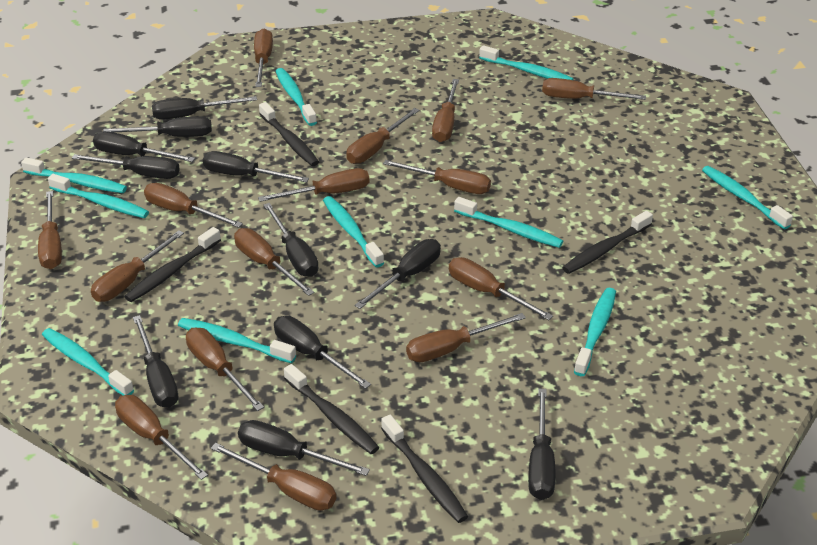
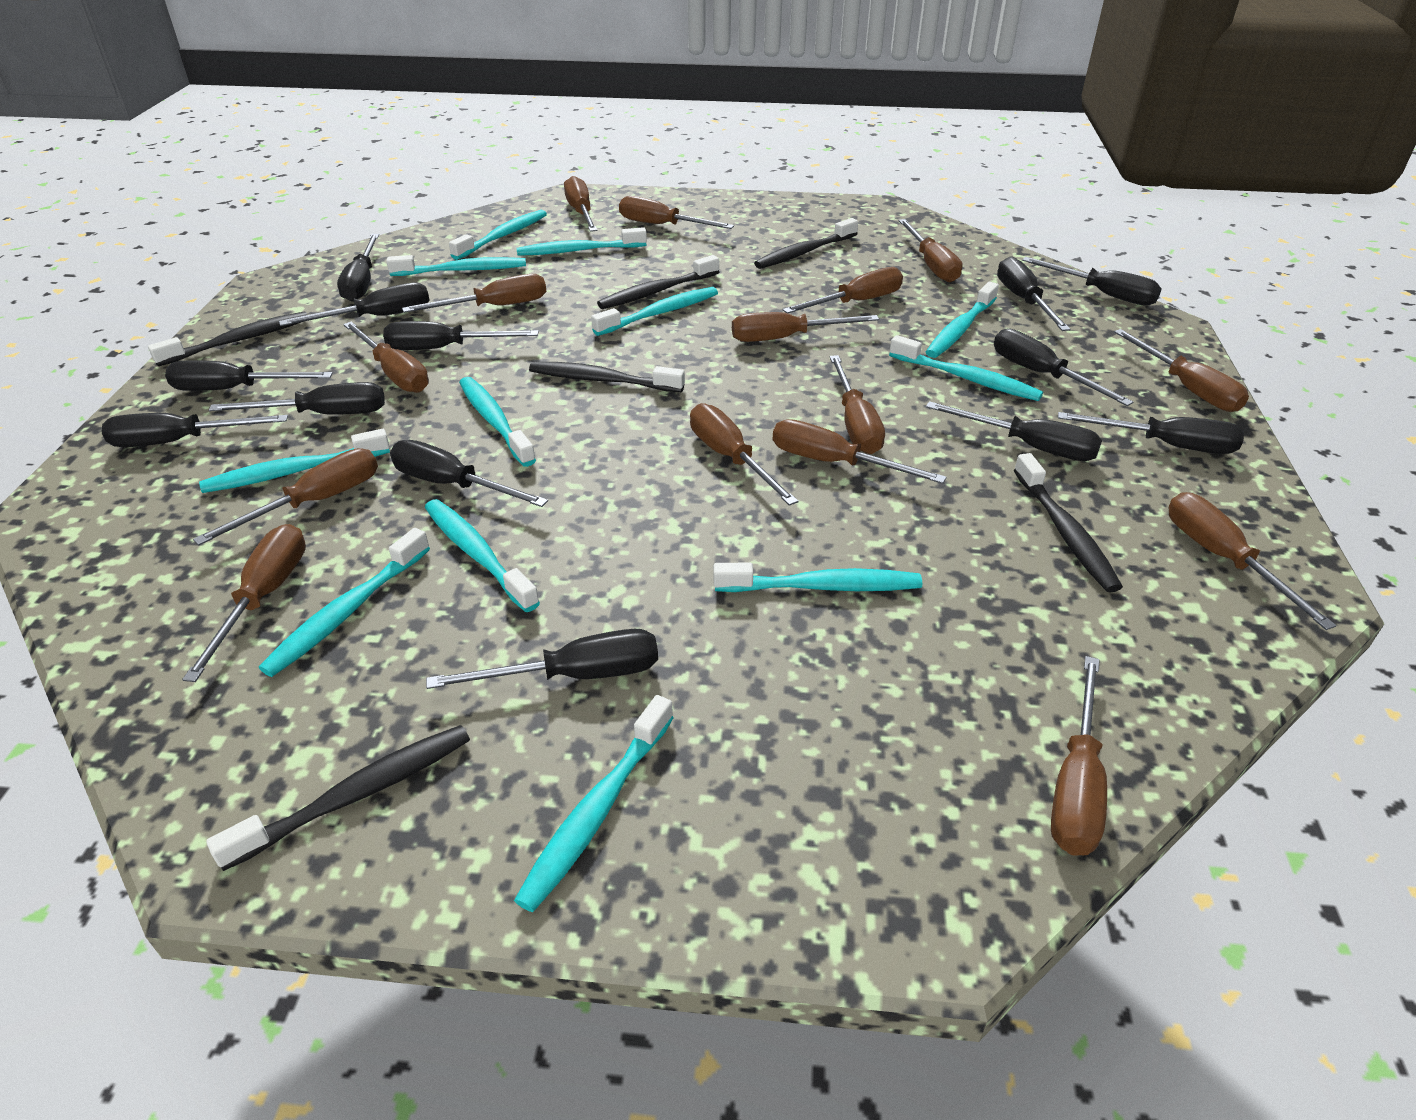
black screwdriver: 11 -> 13
black toothbrush: 5 -> 6
turquoise toothbrush: 10 -> 12

